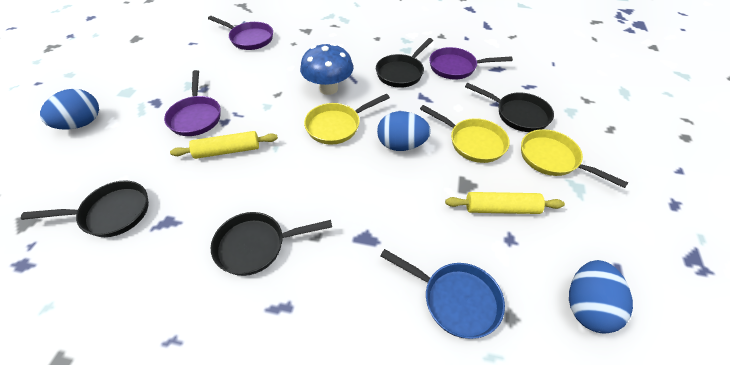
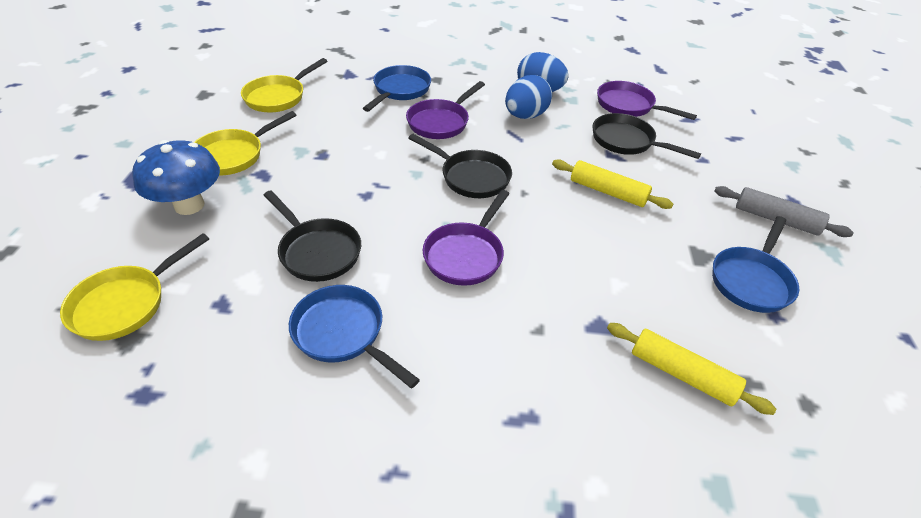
black pan: 4 -> 3
blue egg: 3 -> 2
blue pan: 1 -> 3
grey rolling pin: 0 -> 1

